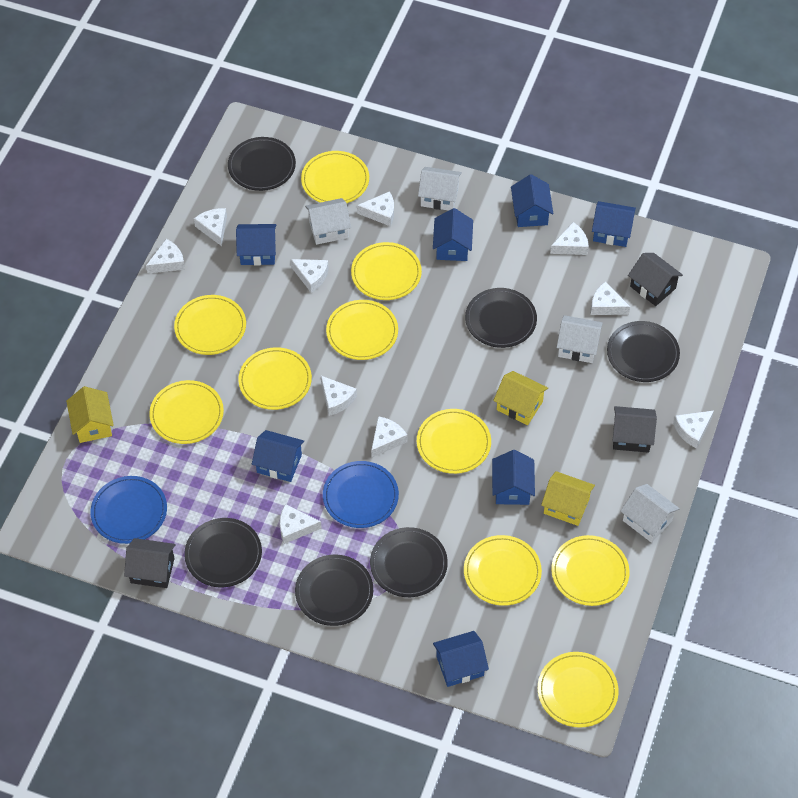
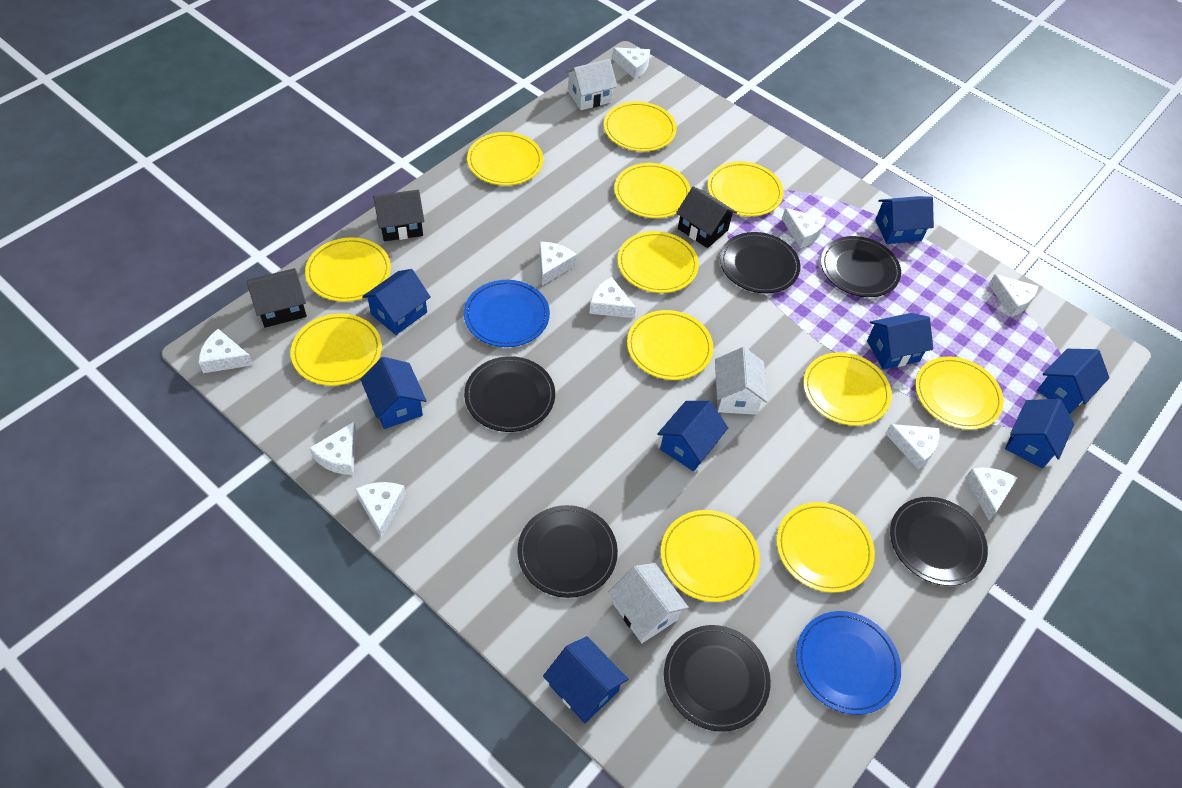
blue house: 7 -> 8
white house: 4 -> 3
yellow house: 3 -> 0
yellow plate: 10 -> 12

